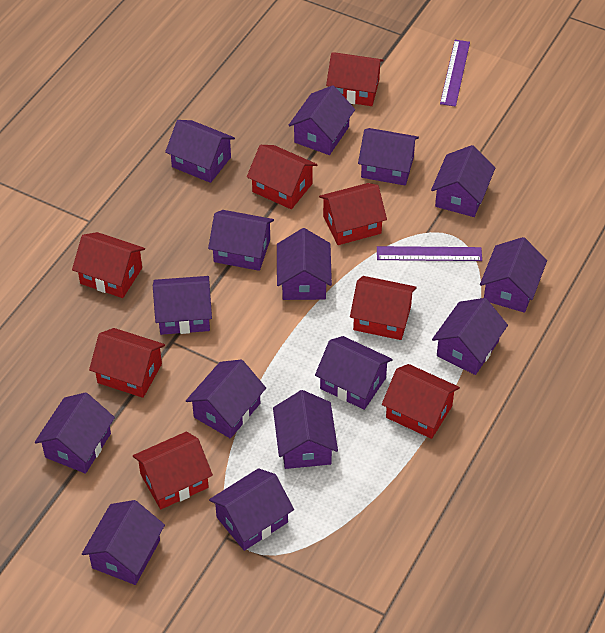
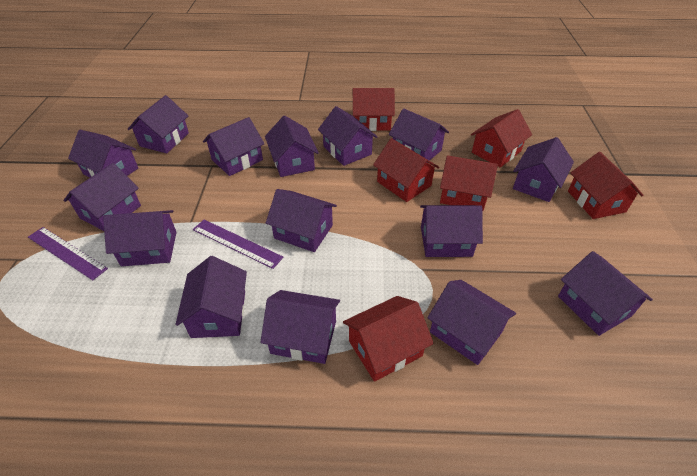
red house: 8 -> 6

